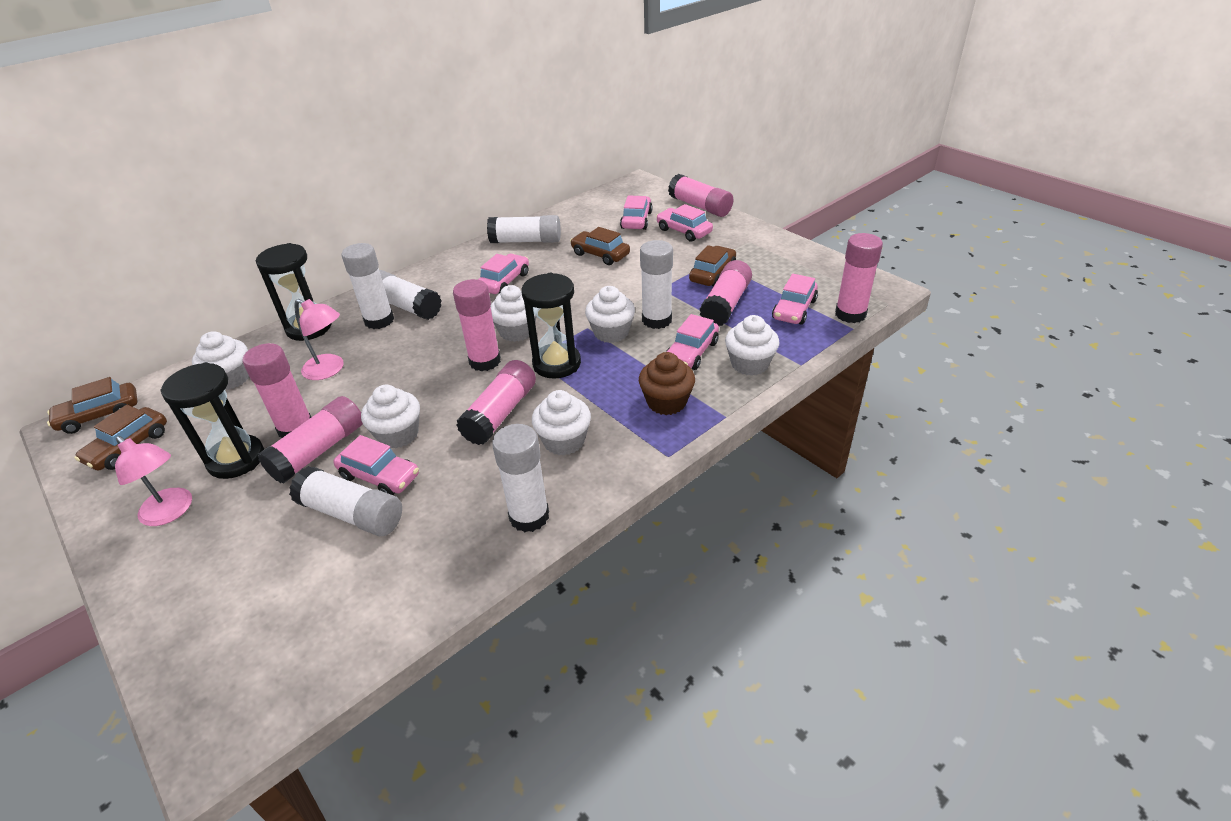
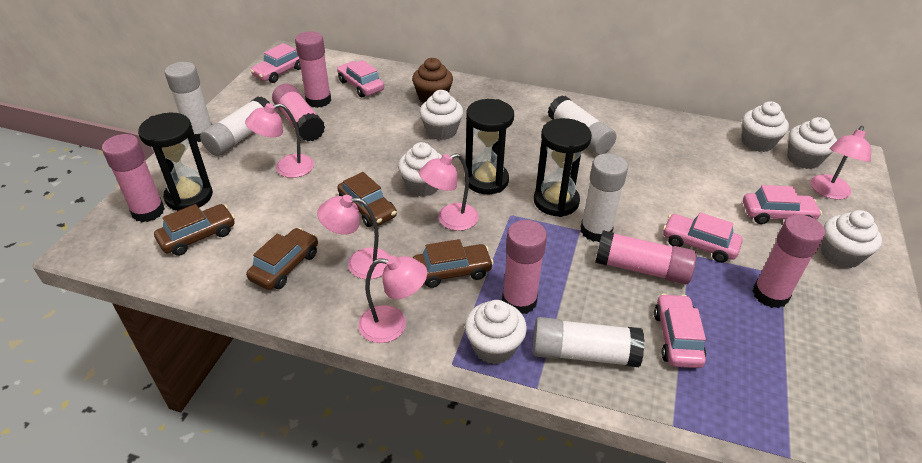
pink car: 6 -> 5
pink glue stick: 7 -> 6
pink lamp: 2 -> 5
white glue stick: 6 -> 5

